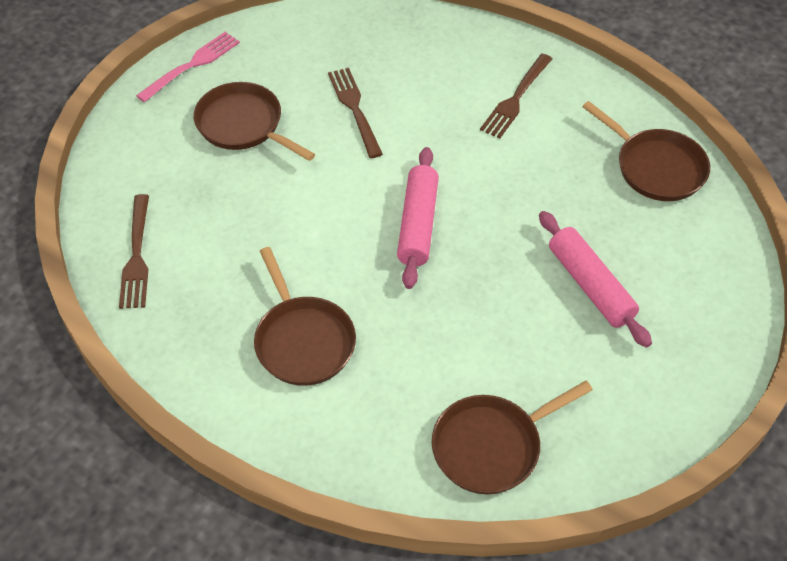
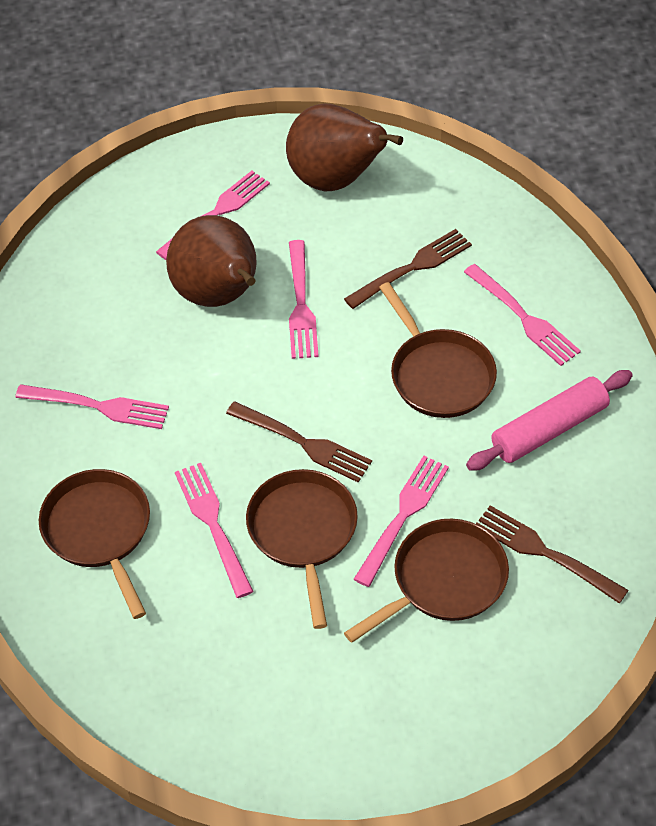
brown pear: 0 -> 2
pink fork: 1 -> 6
pink rolling pin: 2 -> 1

